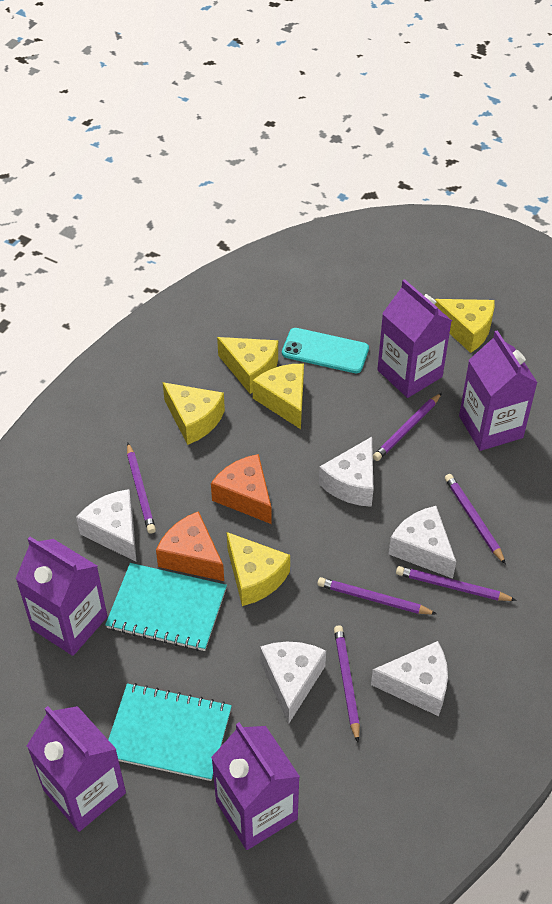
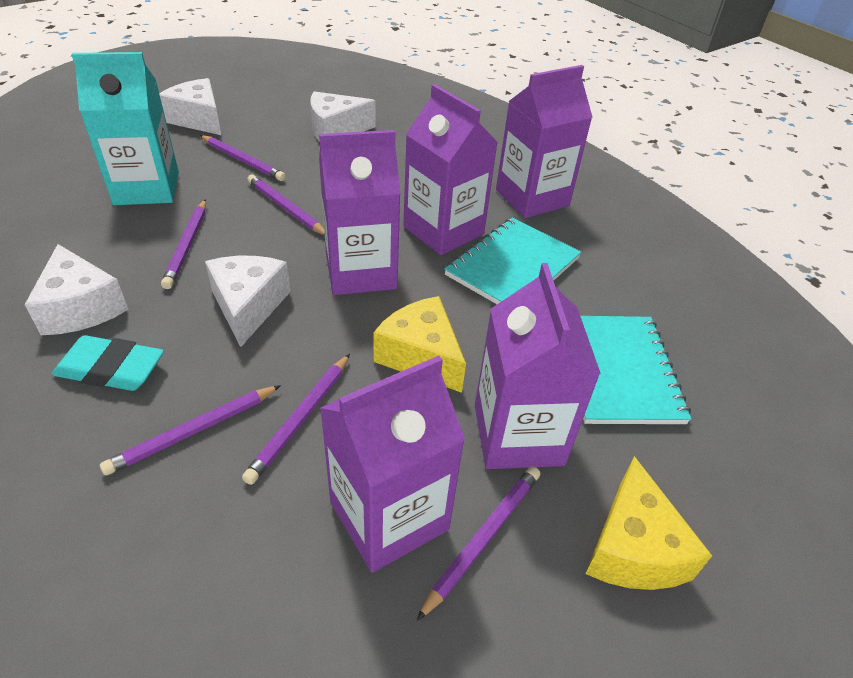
orange cheese: 2 -> 0
turquoise carton: 0 -> 1
turquoise eraser: 0 -> 1
turquoise phone: 1 -> 0
white cheese: 5 -> 4
yellow cheese: 5 -> 2

